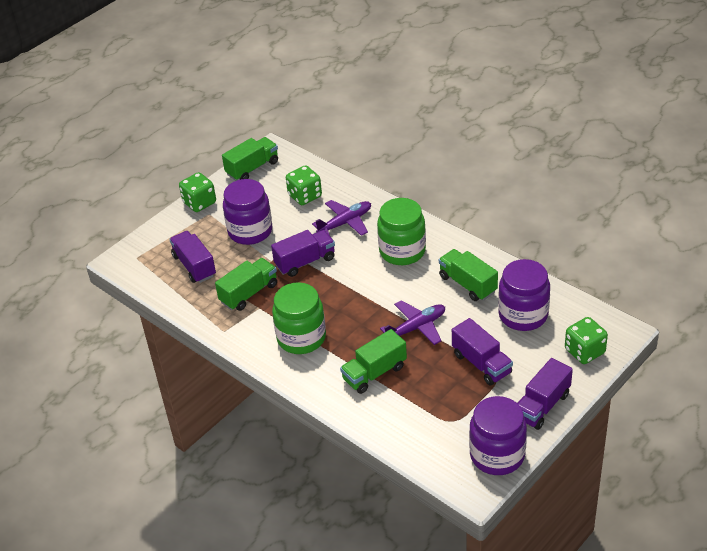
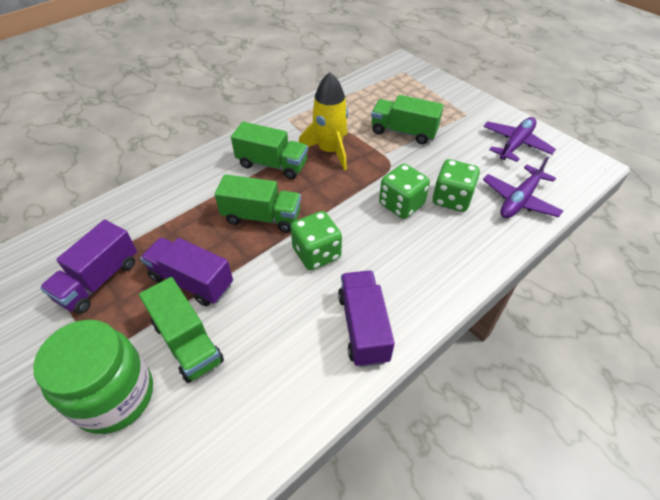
green jar: 2 -> 1
purple jar: 3 -> 0
purple truck: 4 -> 3
yellow rocket: 0 -> 1

